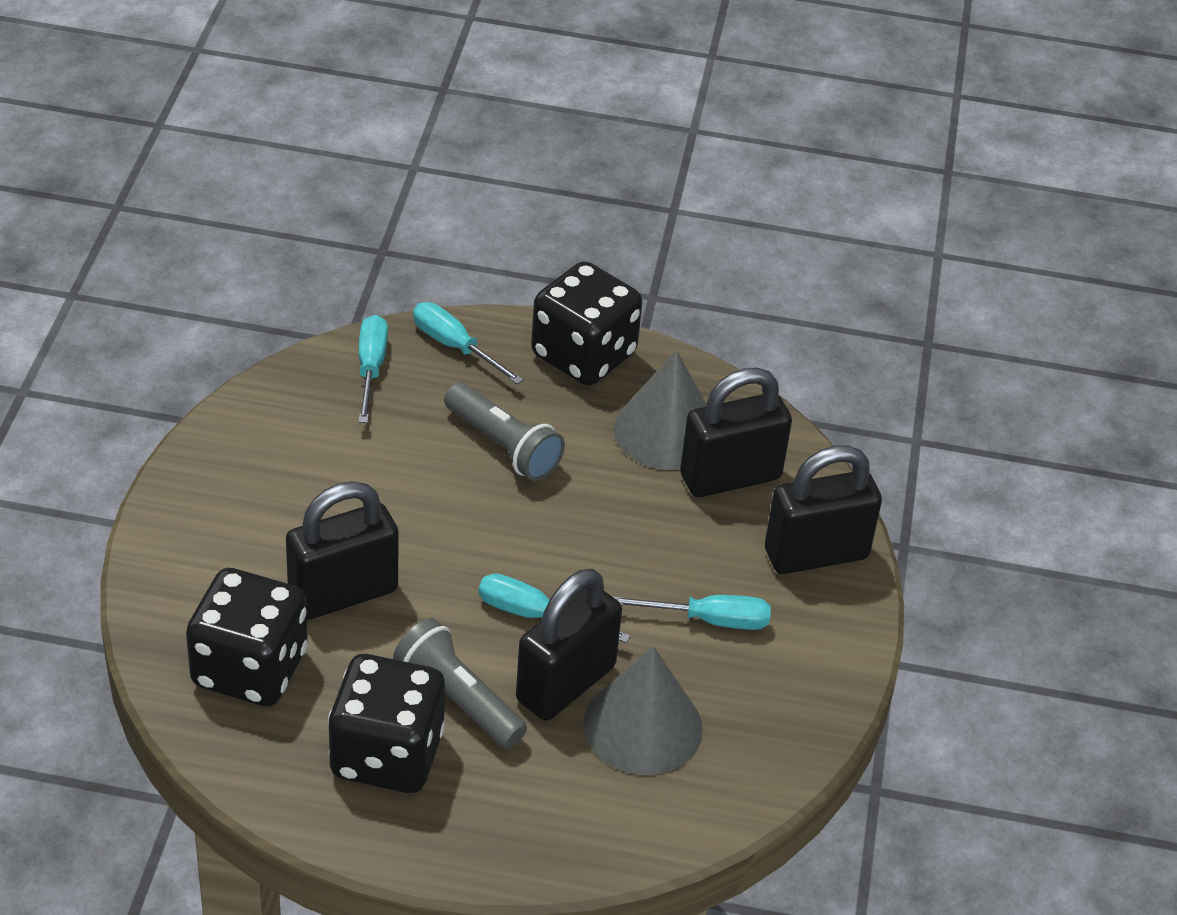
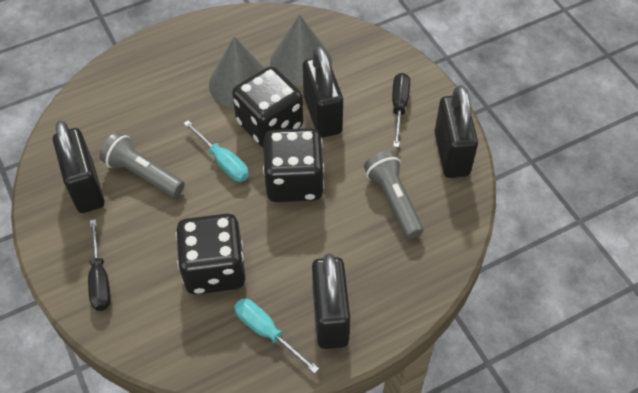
black screwdriver: 0 -> 2
turquoise screwdriver: 4 -> 2

